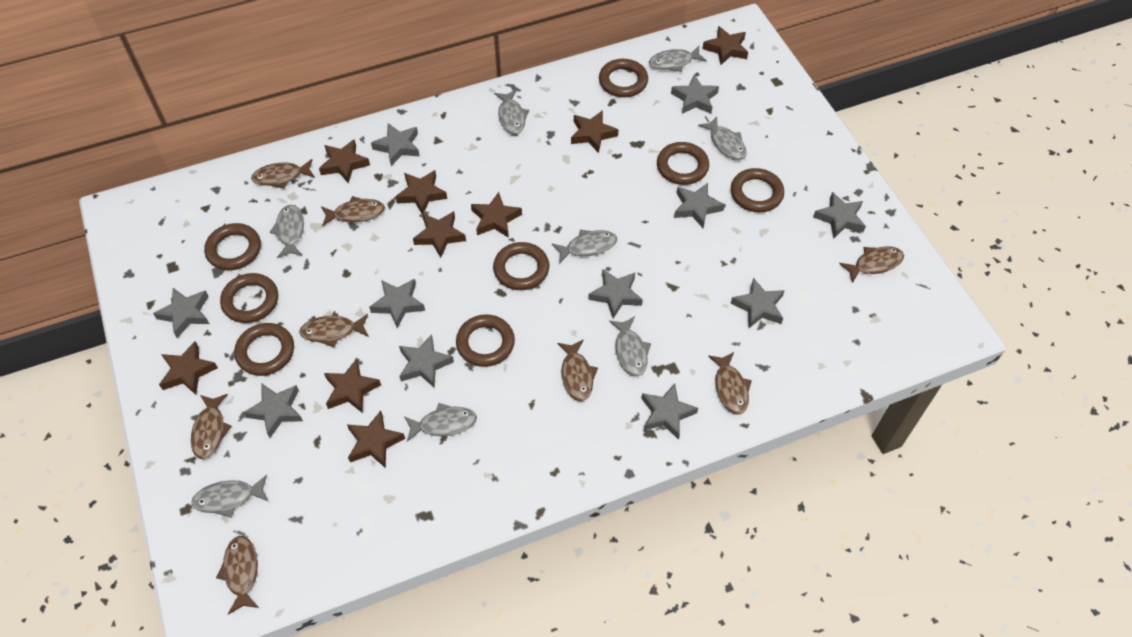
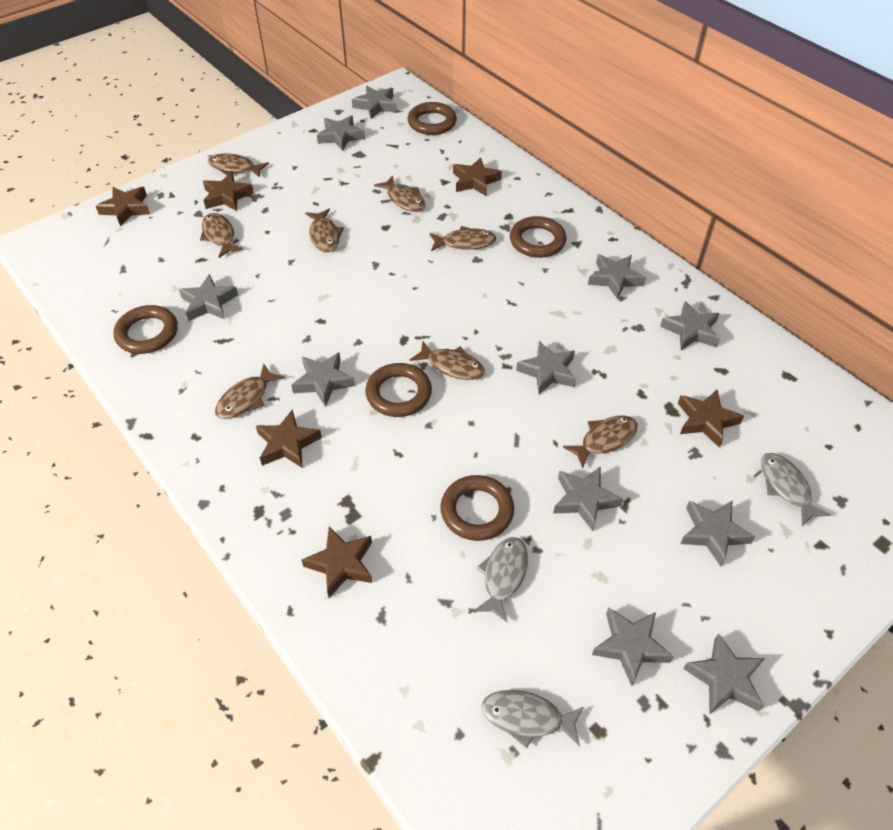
brown ring: 8 -> 5
brown star: 9 -> 6
grey fish: 8 -> 3

